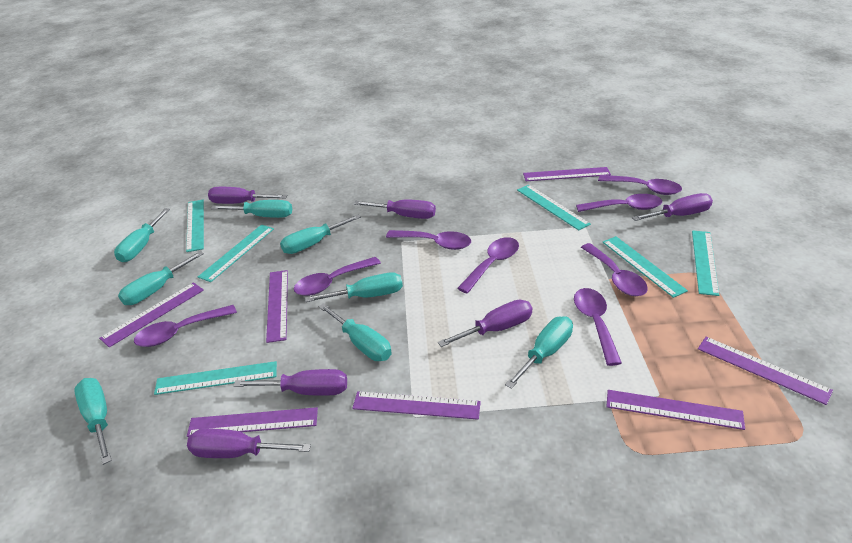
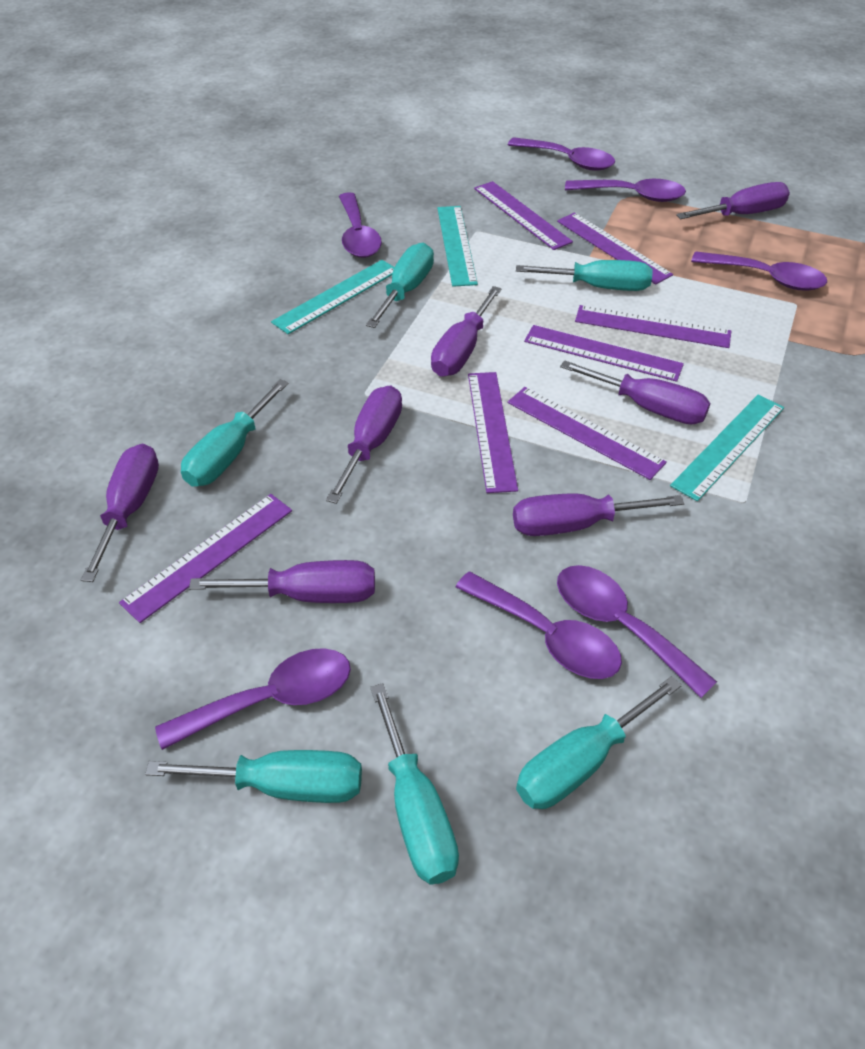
purple screwdriver: 6 -> 7
purple spoon: 8 -> 7
turquoise ruler: 6 -> 3
turquoise screwdriver: 8 -> 6

